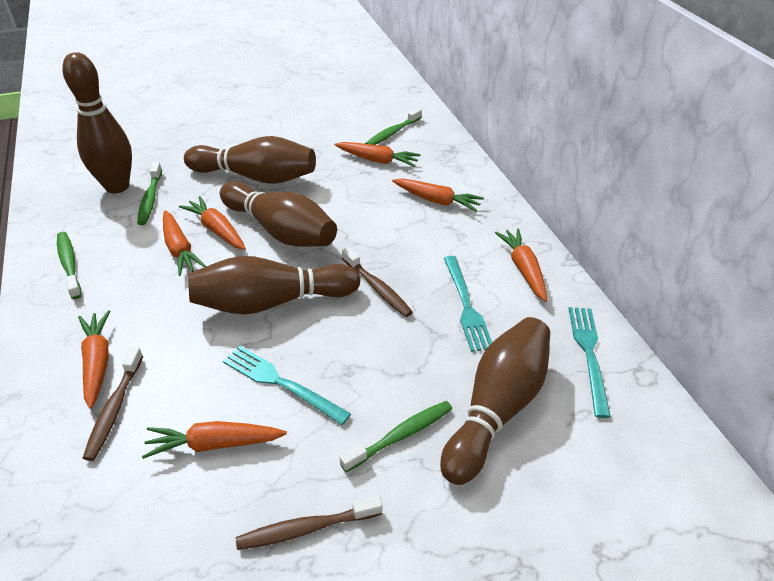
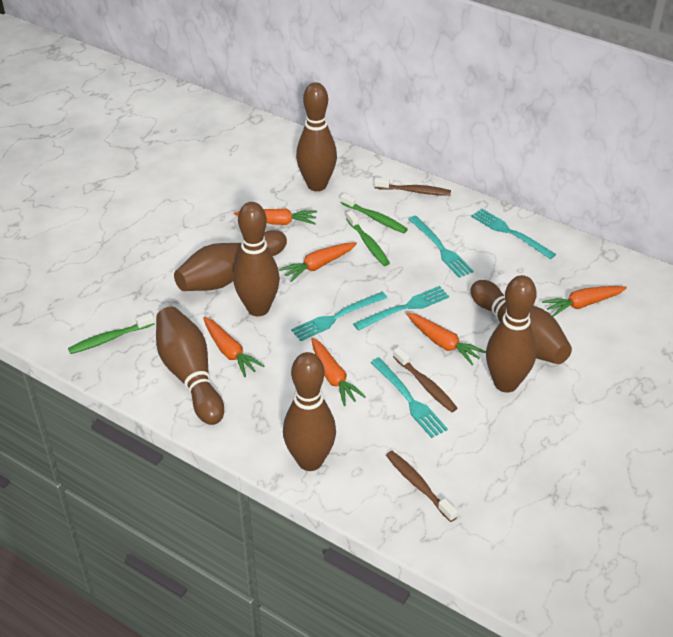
brown bowling pin: 5 -> 7
green toothbrush: 4 -> 3
orange carrot: 7 -> 6
turquoise fork: 3 -> 5

